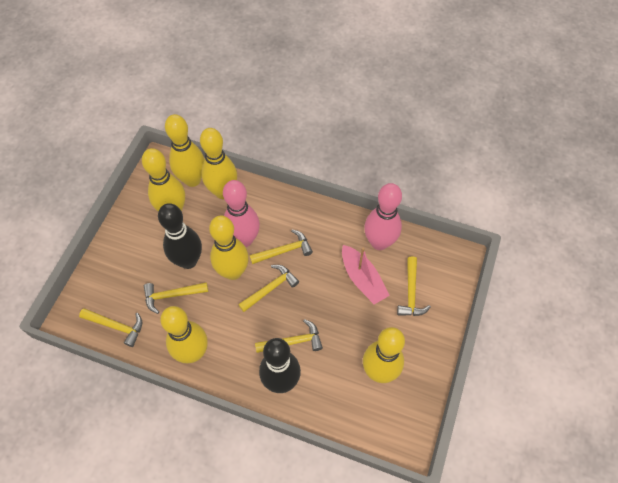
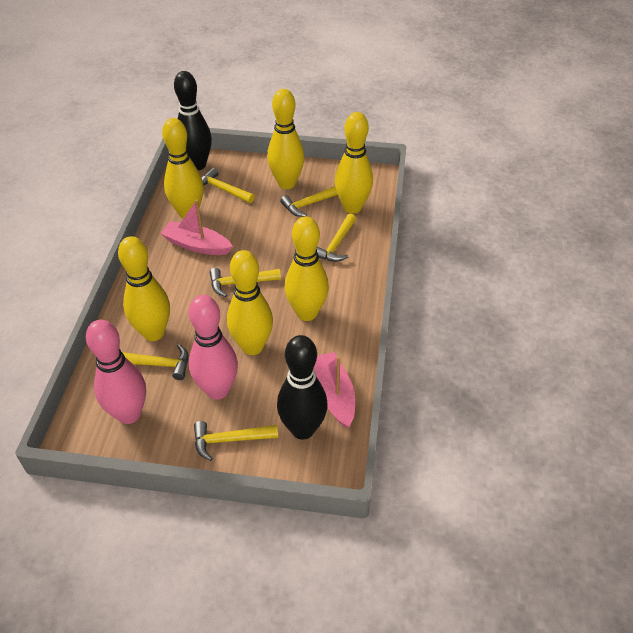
pink boat: 1 -> 2

